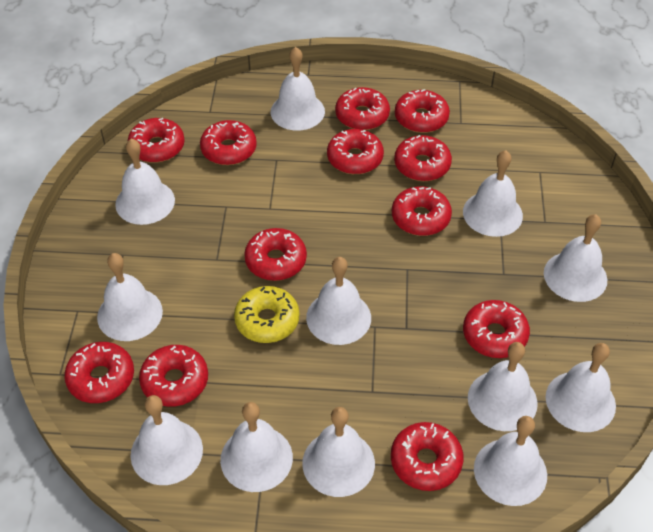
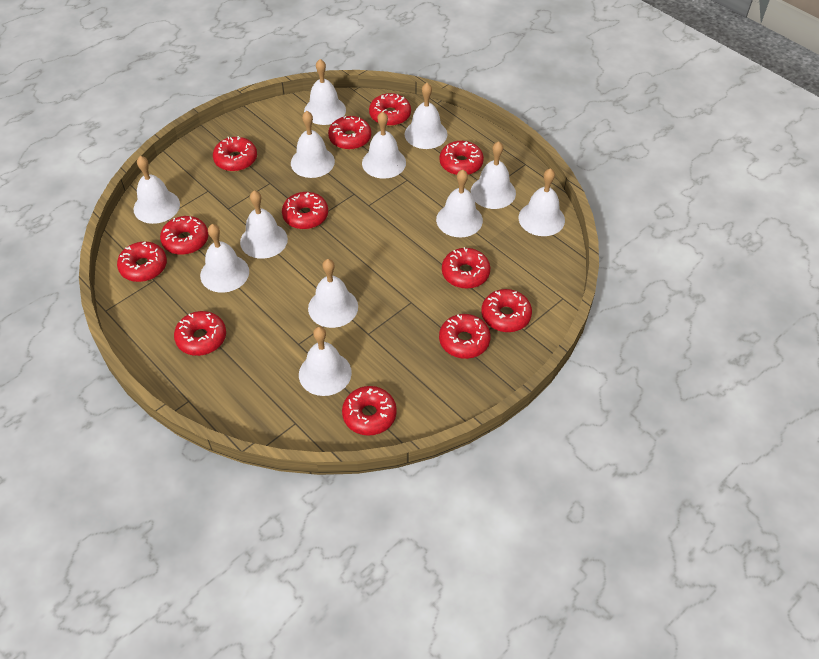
yellow donut: 1 -> 0

